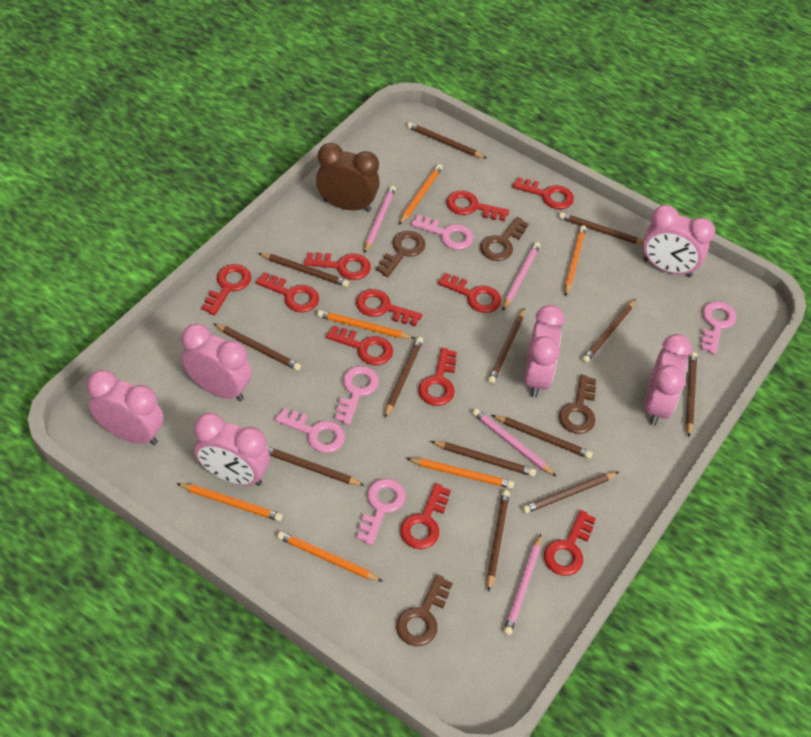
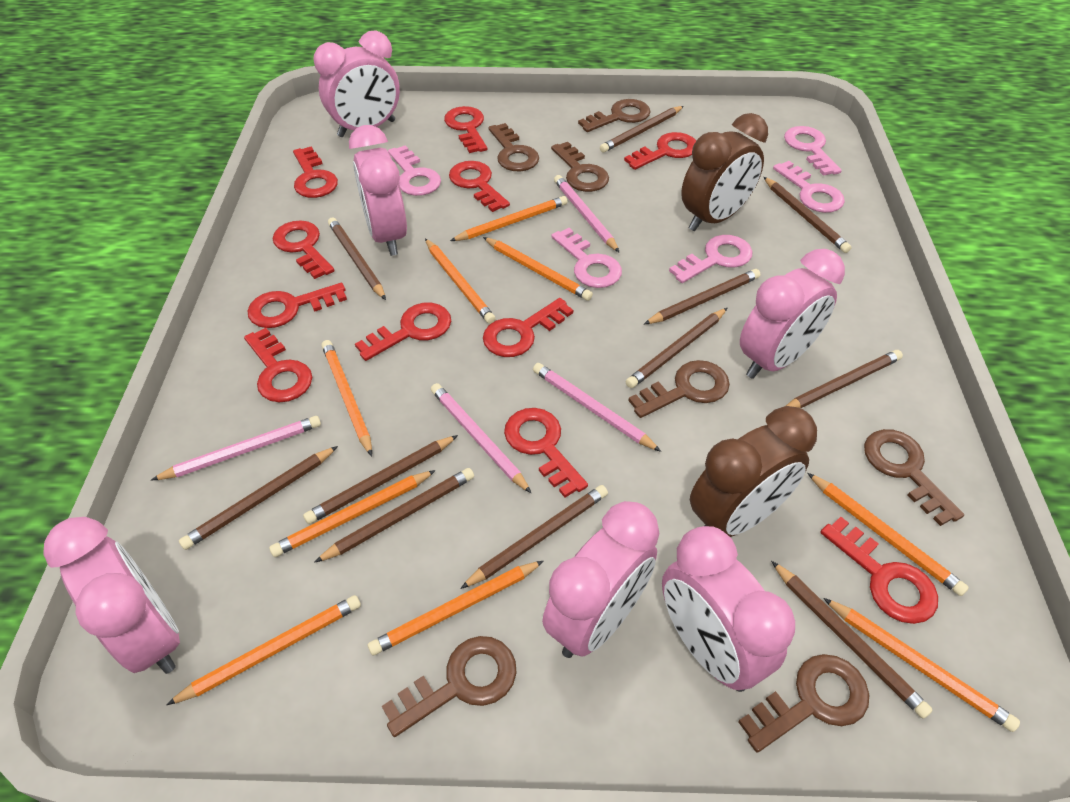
brown clock: 1 -> 2
brown key: 4 -> 7
brown pencil: 13 -> 11
orange pencil: 6 -> 9

